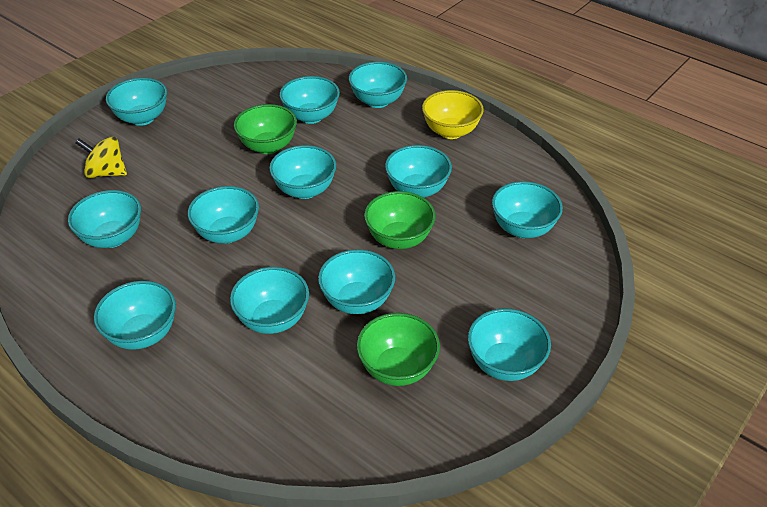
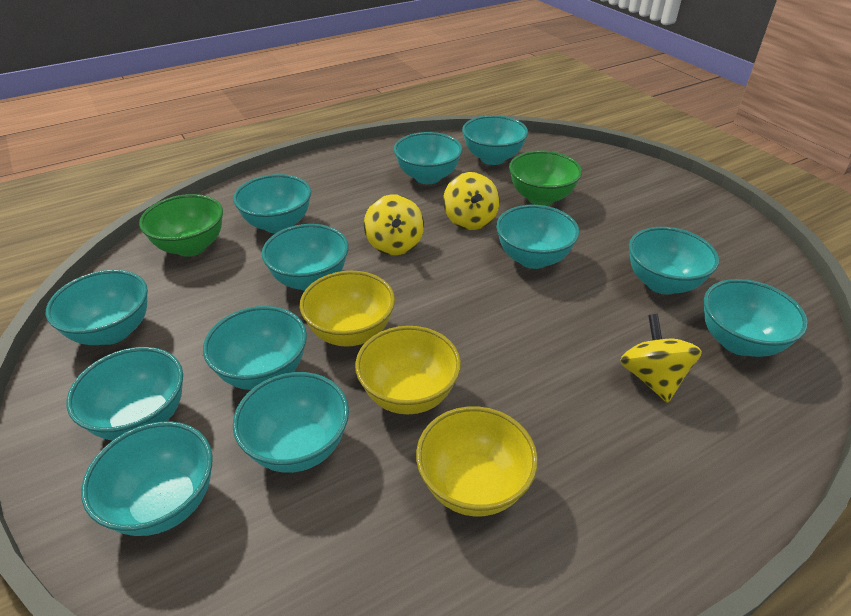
green bowl: 3 -> 2
yellow bowl: 1 -> 3
yellow spinning top: 1 -> 3

